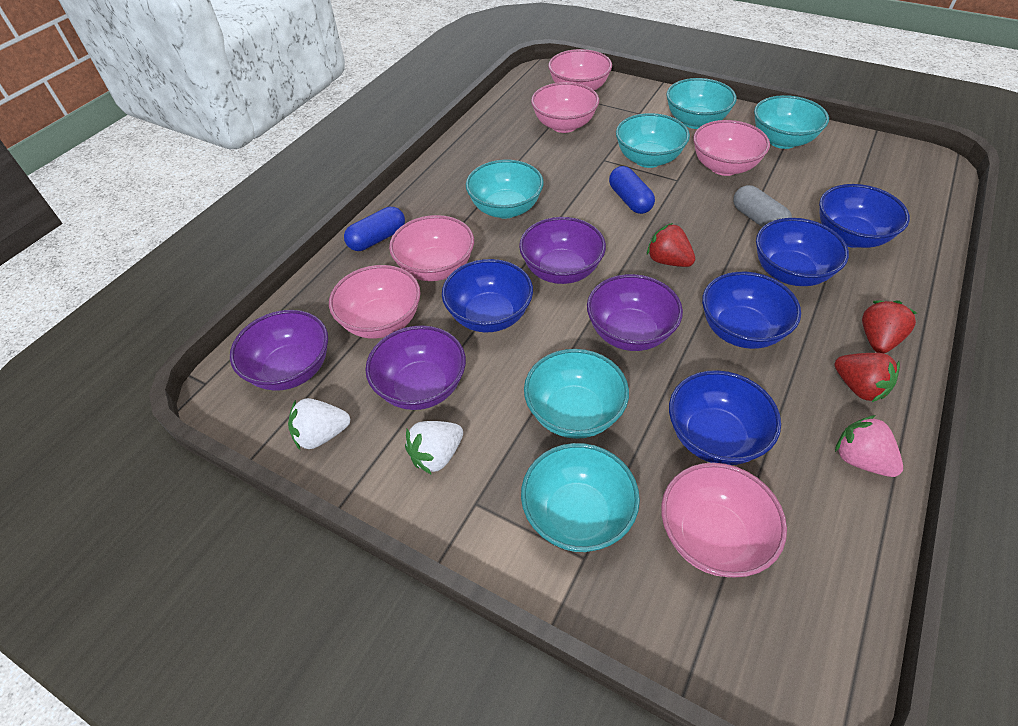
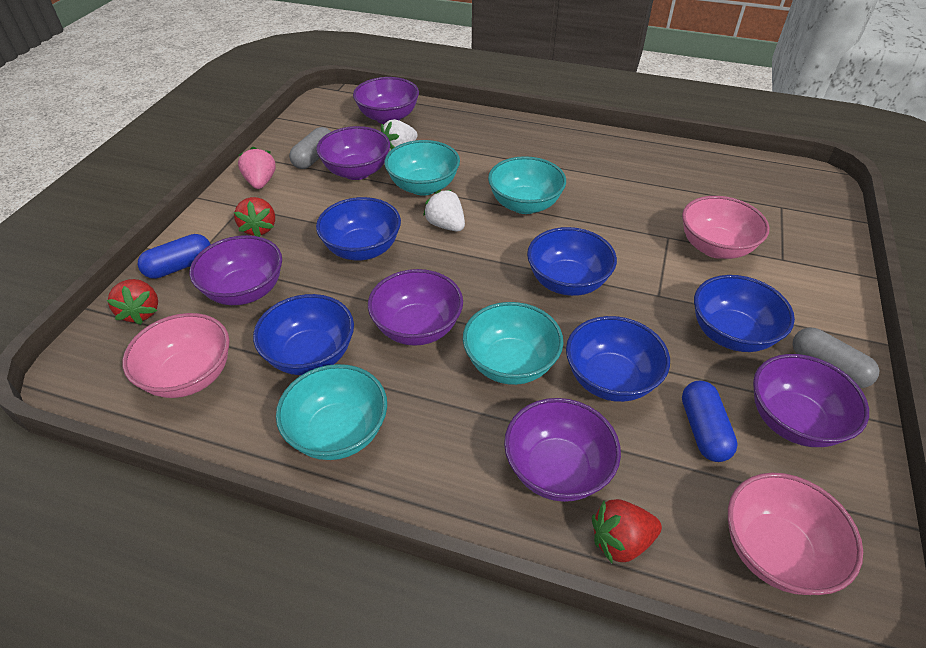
grey capsule: 1 -> 2
pink bowl: 6 -> 3
purple bowl: 4 -> 6
turquoise bowl: 6 -> 4

